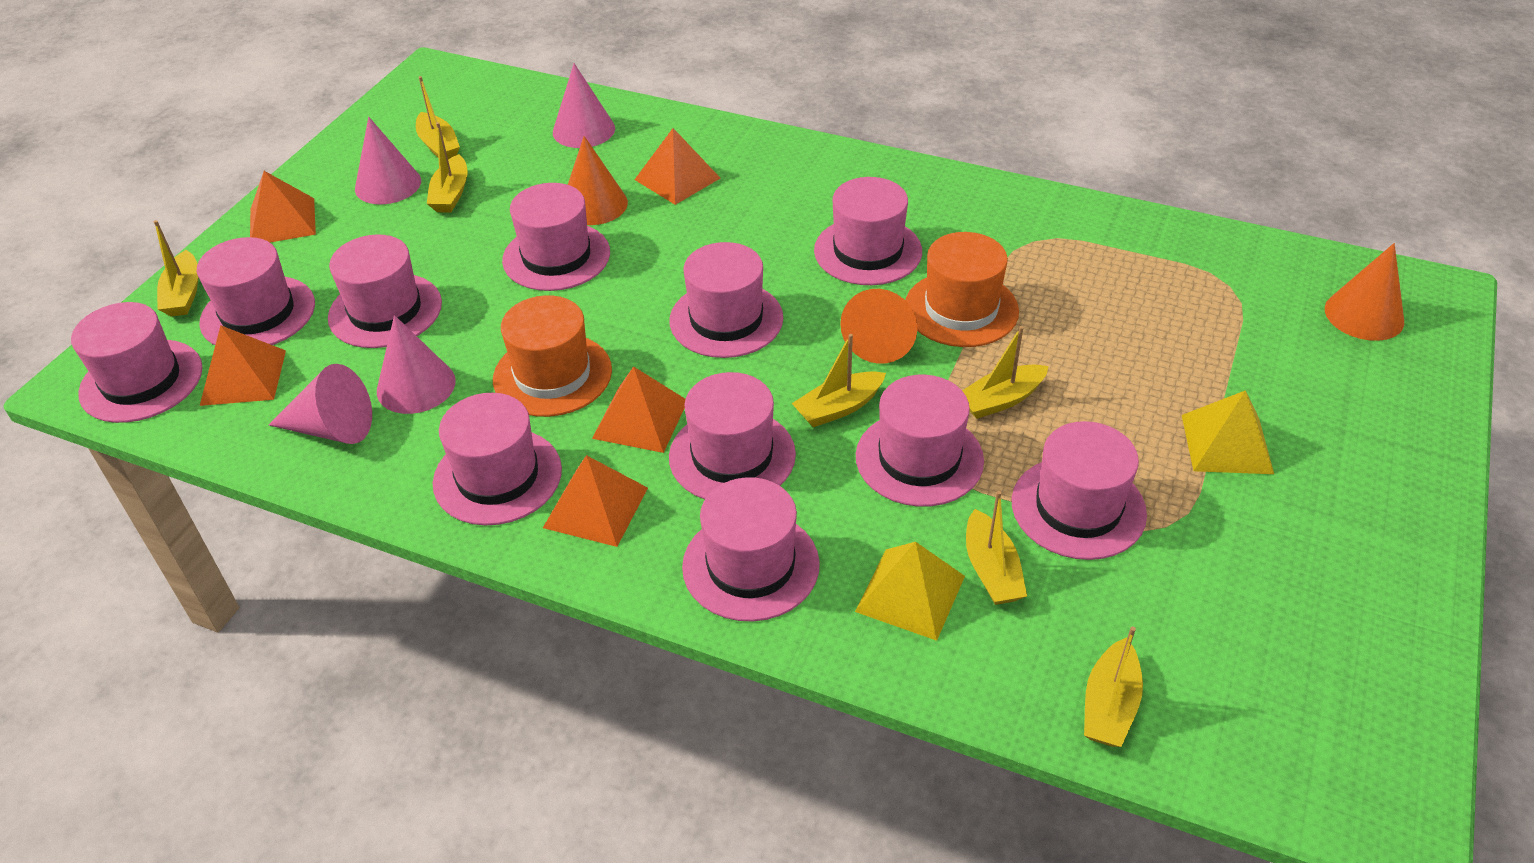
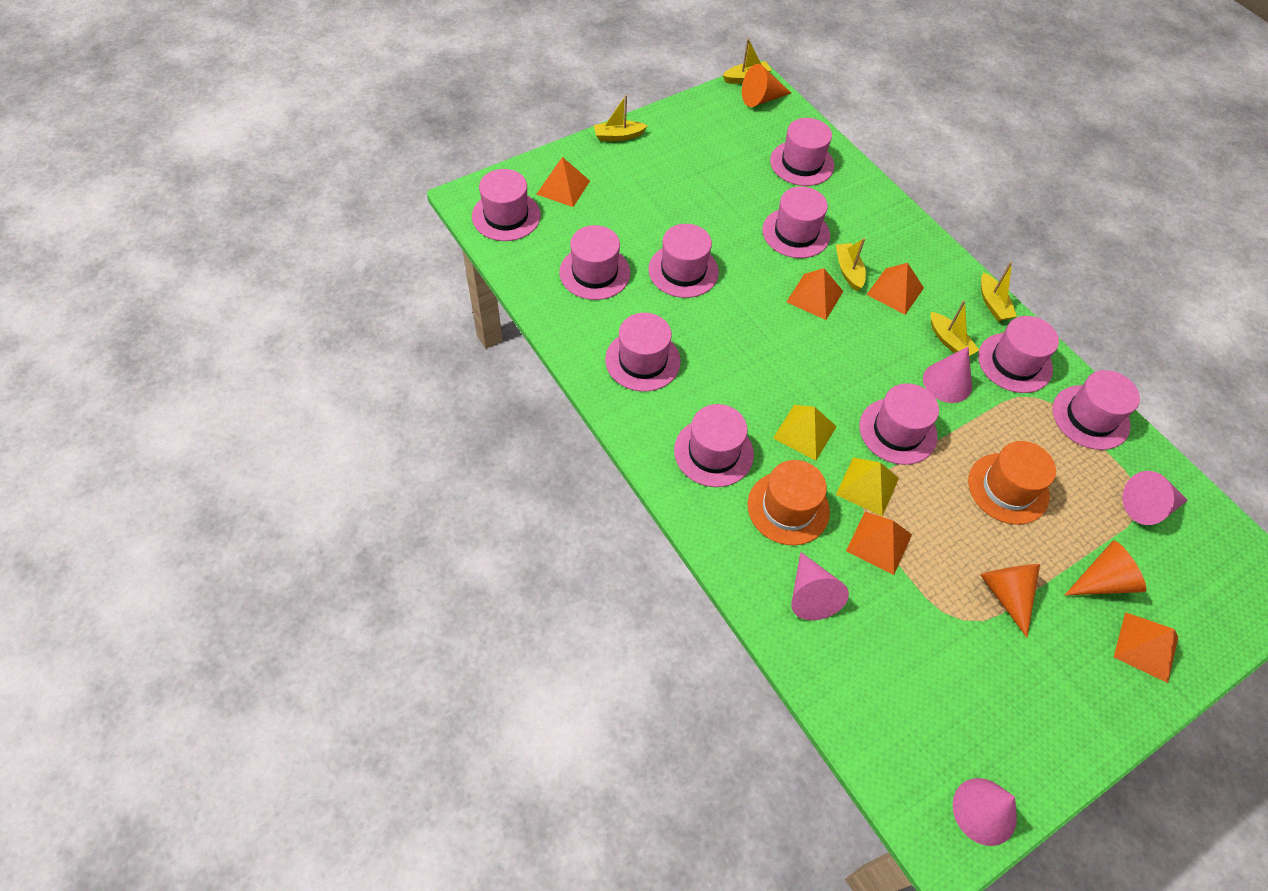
pink hat: 11 -> 10
yellow boat: 7 -> 5

